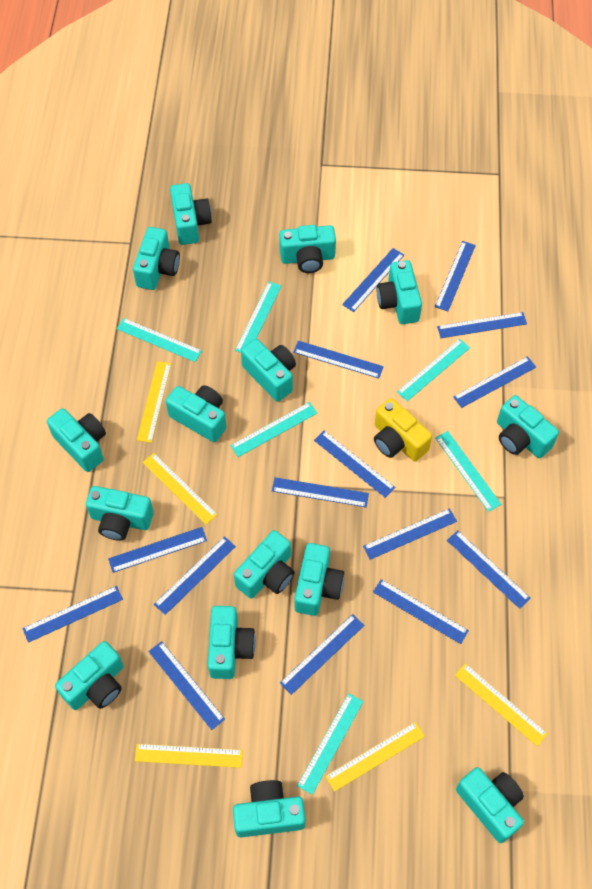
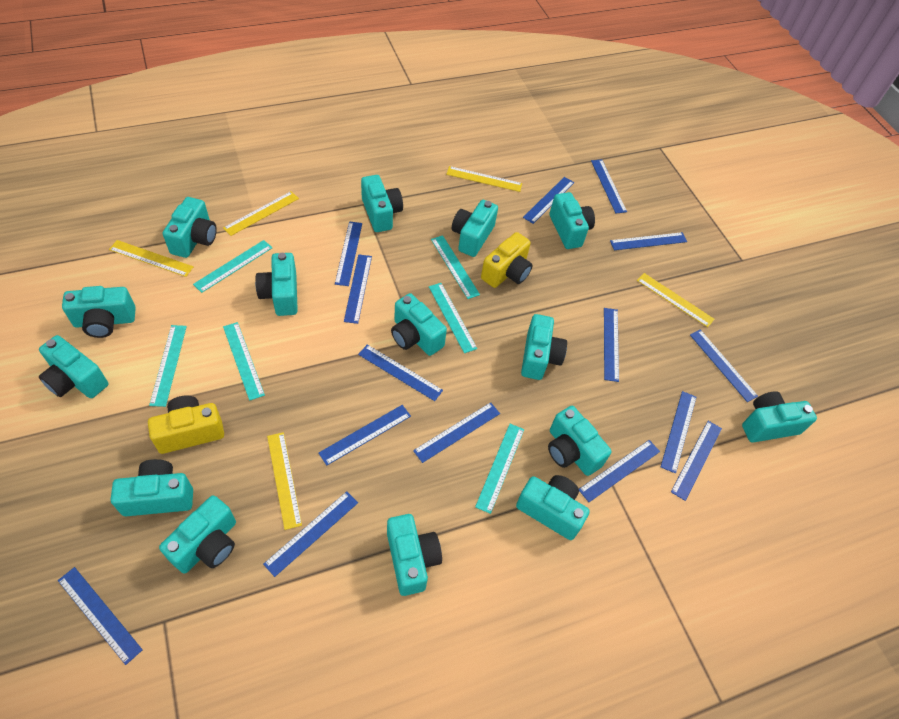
yellow camera: 1 -> 2

